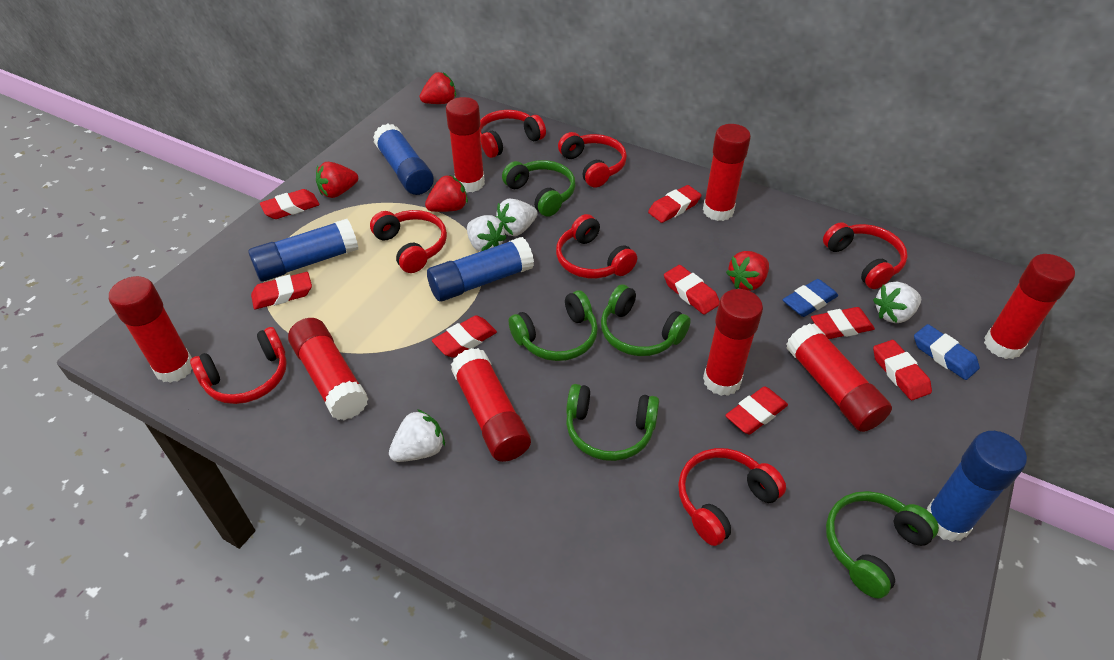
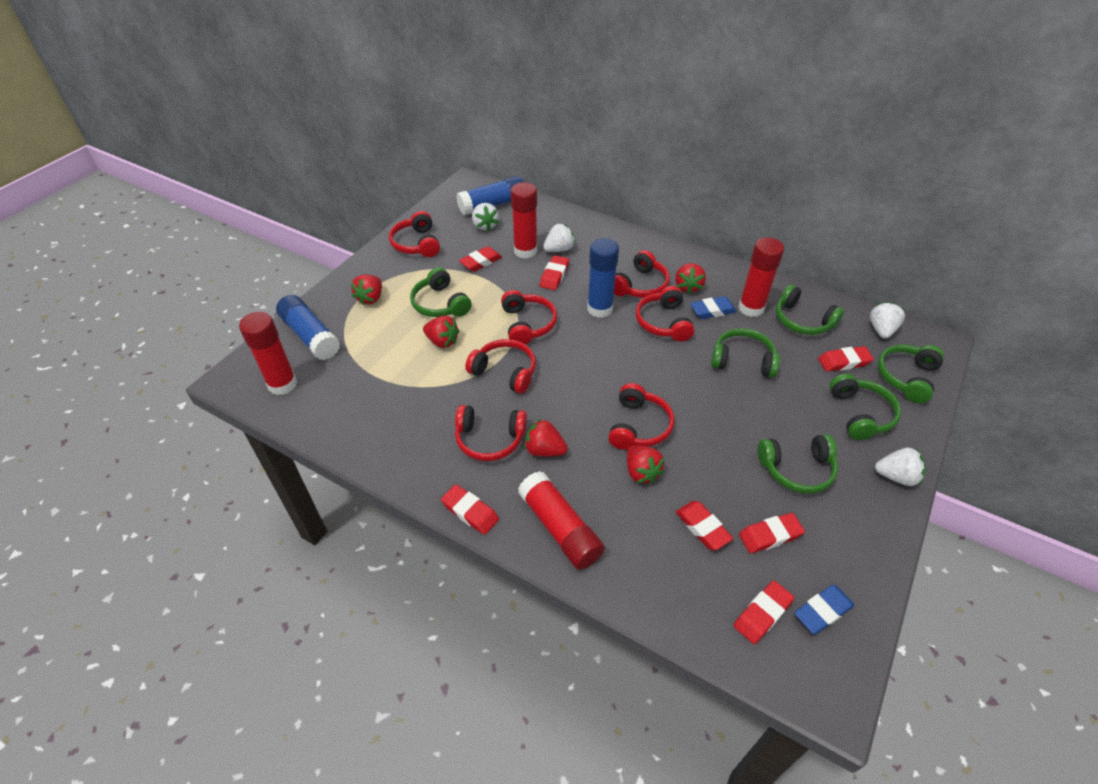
blue glue stick: 4 -> 3
green headphones: 5 -> 6
red eraser: 8 -> 7
red glue stick: 8 -> 4
red strawberry: 4 -> 5

